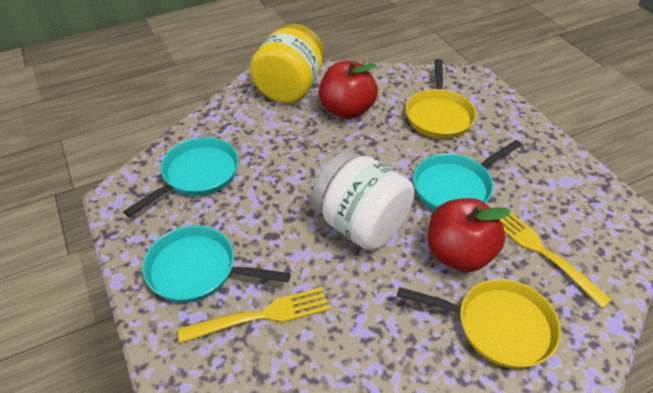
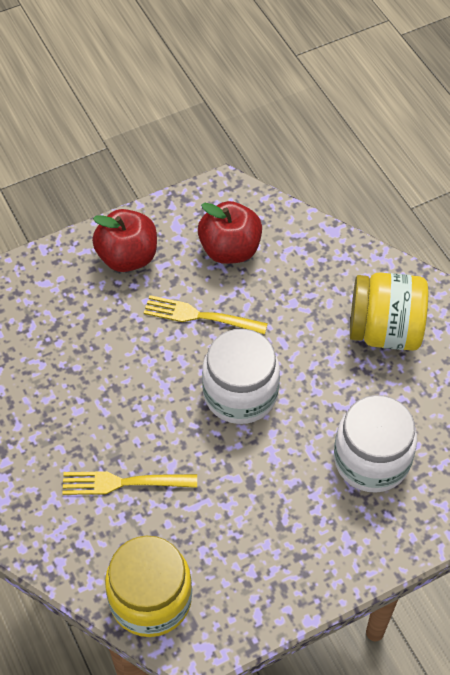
turquoise pan: 3 -> 0
white jar: 1 -> 2
yellow jar: 1 -> 2
yellow pan: 2 -> 0

